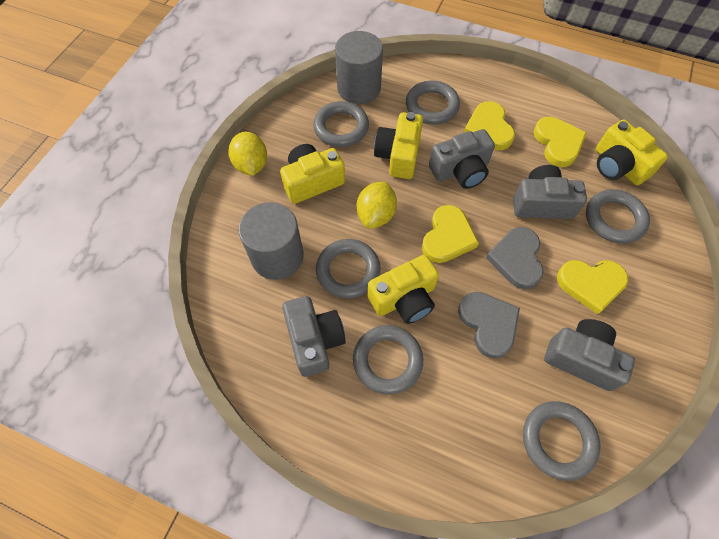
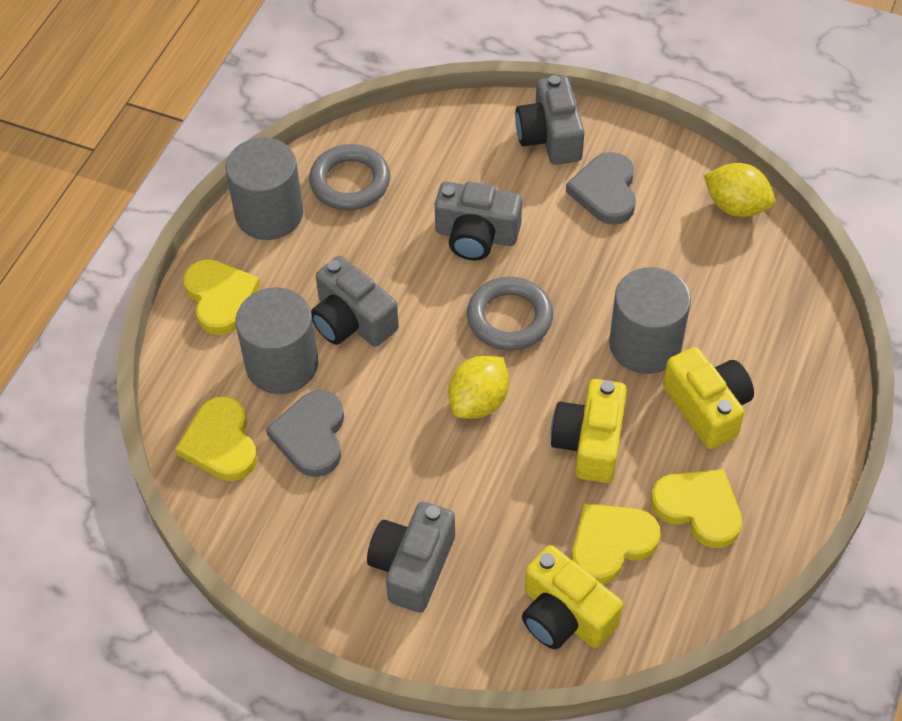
grey cylinder: 2 -> 3
grey ring: 6 -> 2
yellow camera: 4 -> 3

